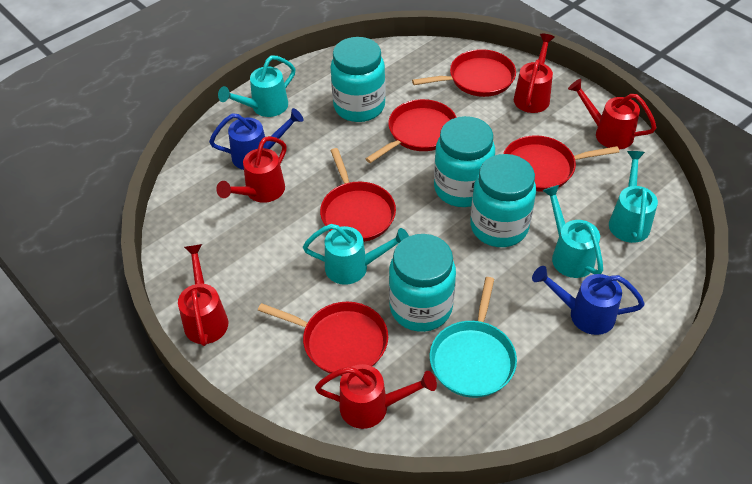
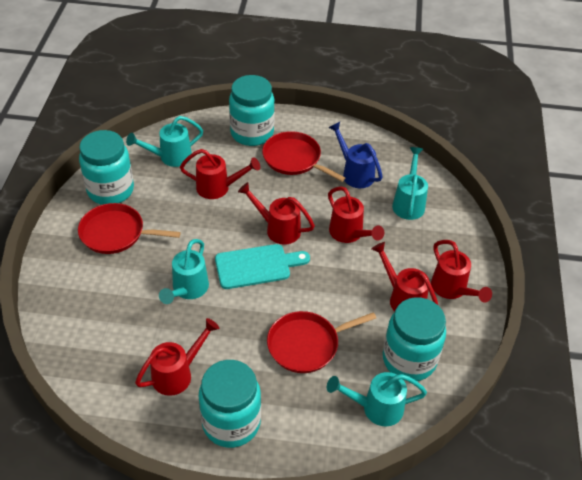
blue watering can: 2 -> 1
red pan: 5 -> 3
red watering can: 5 -> 6
turquoise cutting board: 0 -> 1
turquoise pan: 1 -> 0

